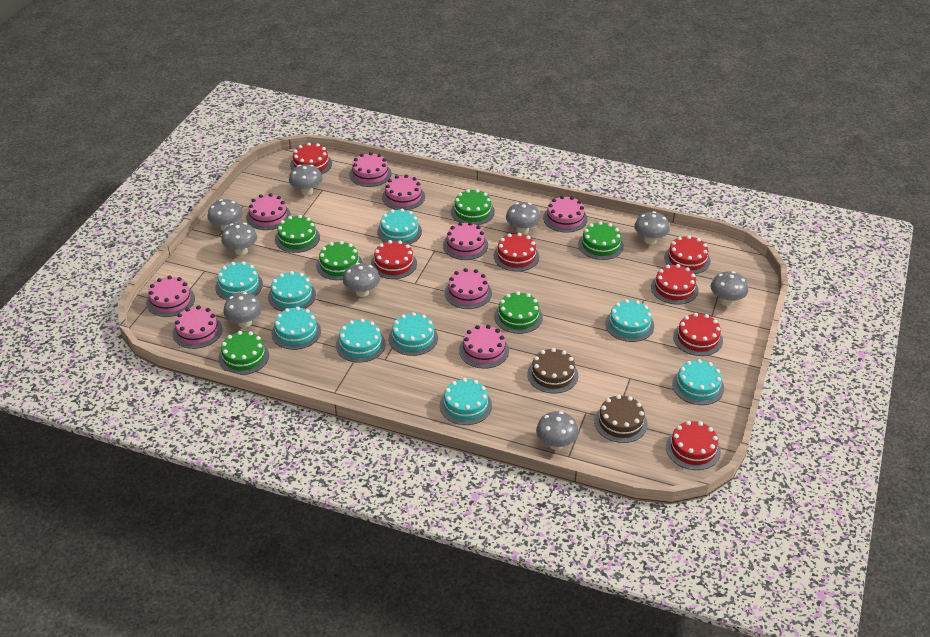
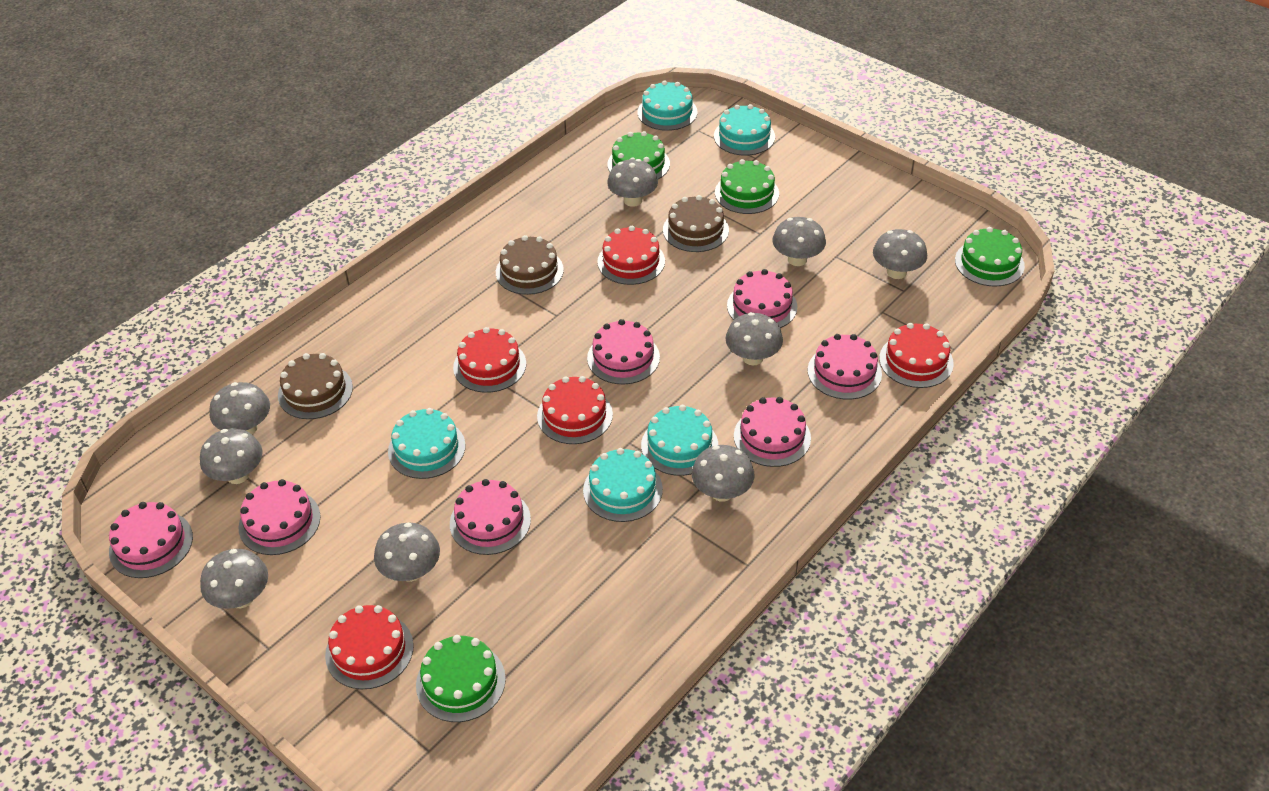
brown cake: 2 -> 3
green cake: 6 -> 4
pink cake: 9 -> 7
red cake: 7 -> 5
turquoise cake: 9 -> 5

